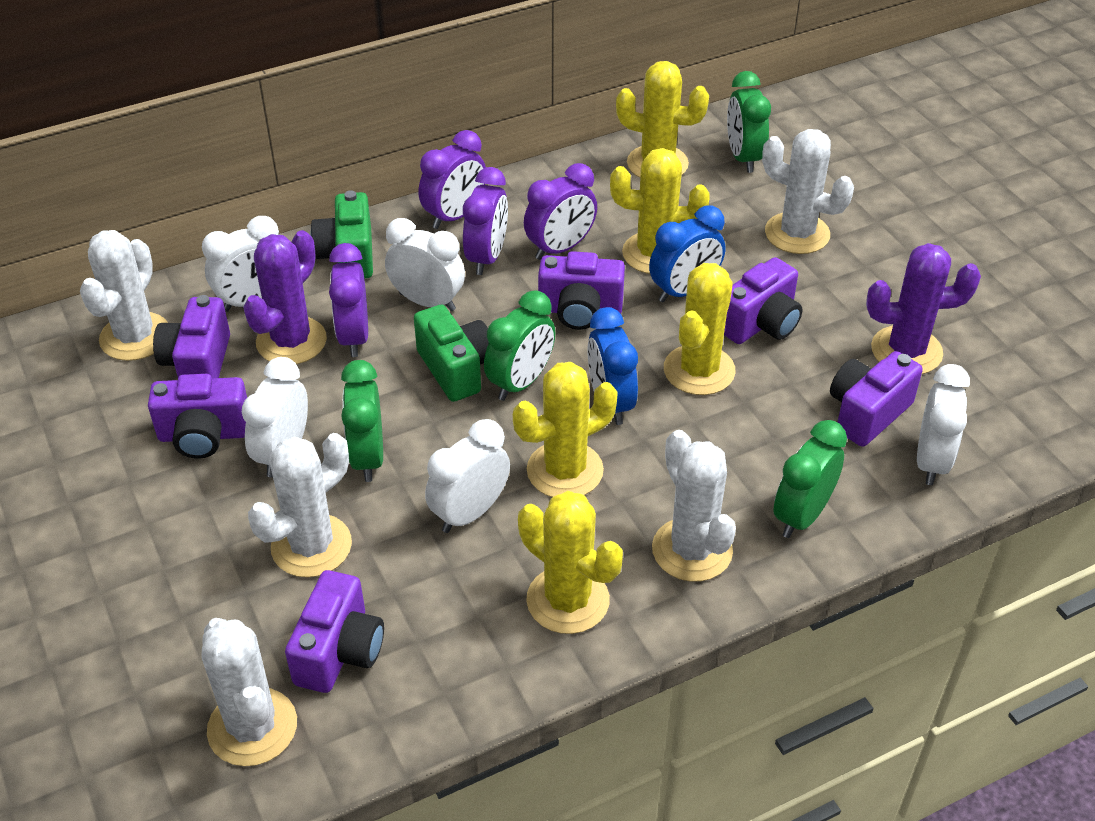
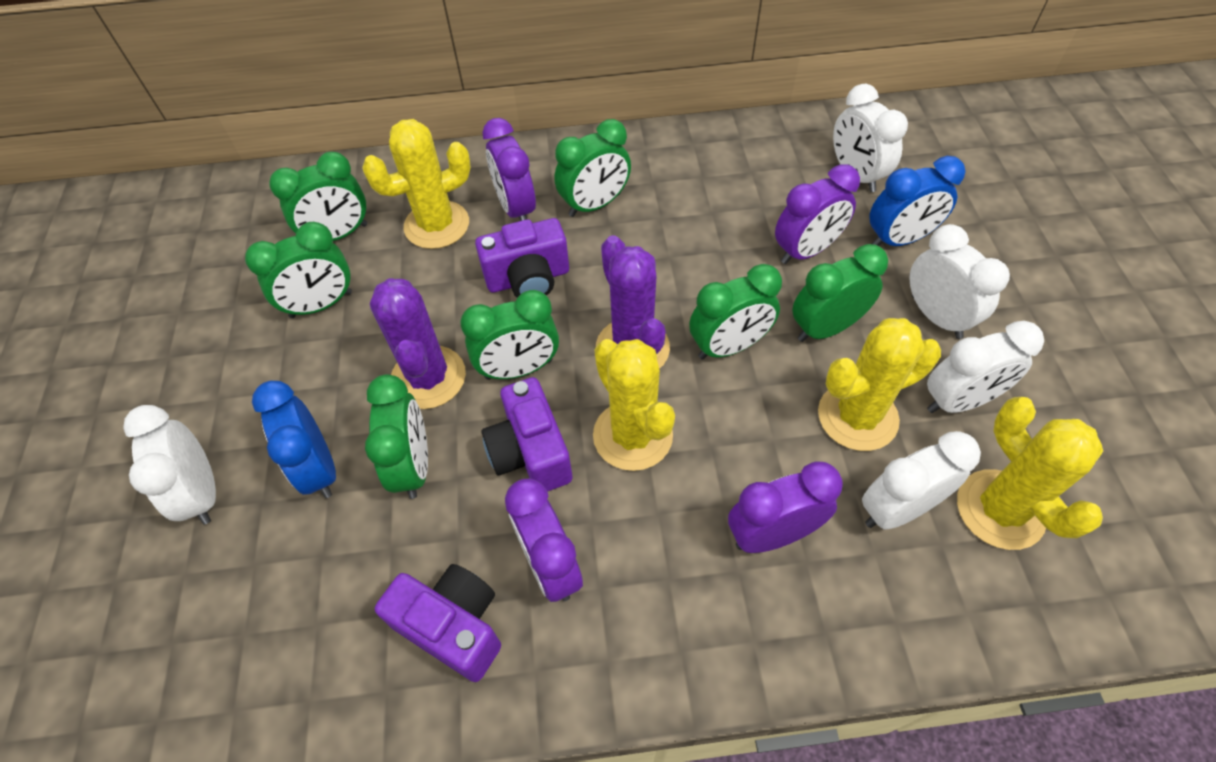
green camera: 2 -> 0
green clock: 4 -> 7
purple camera: 6 -> 3
white cactus: 5 -> 0
yellow cactus: 5 -> 4

